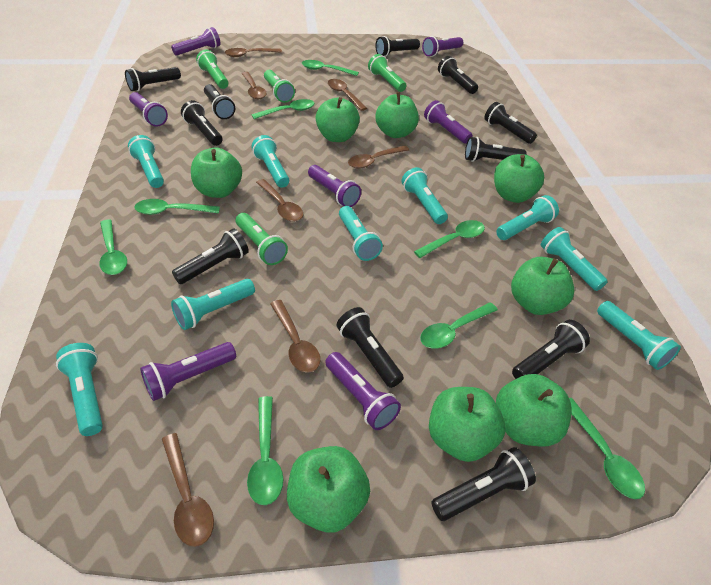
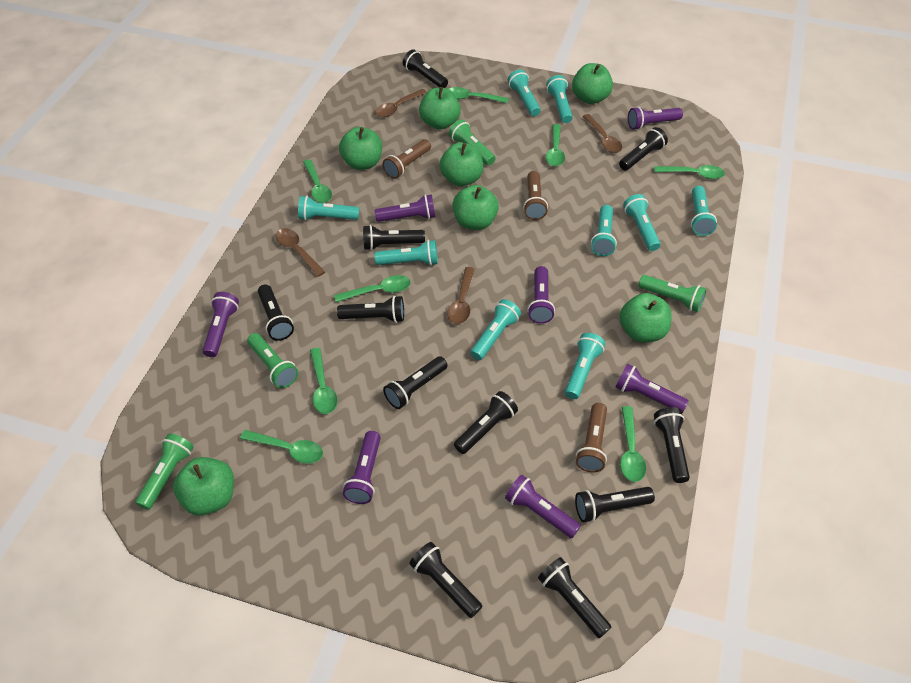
brown flashlight: 0 -> 3
brown spoon: 7 -> 4
green apple: 8 -> 7

